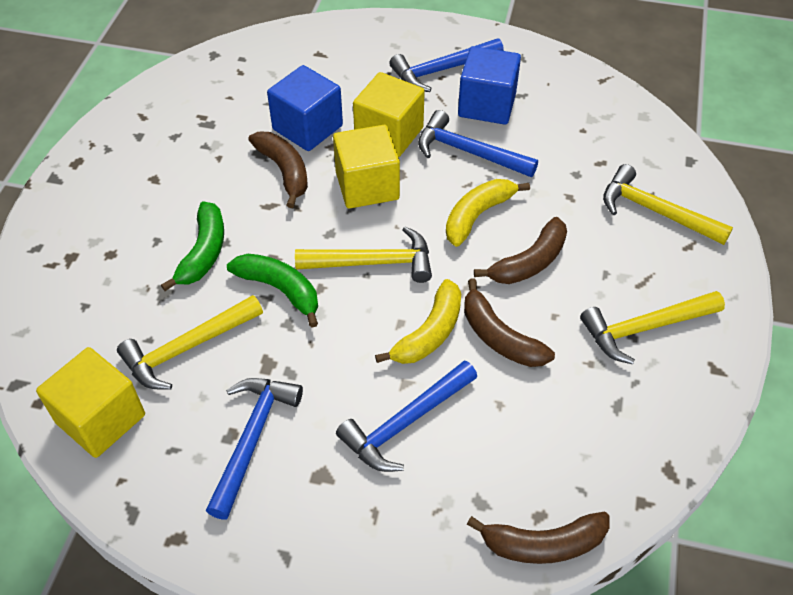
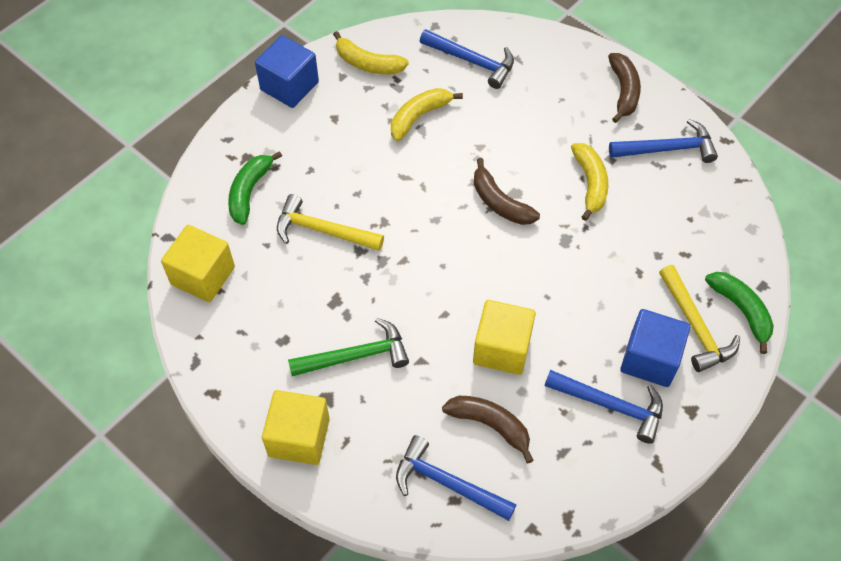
brown banana: 4 -> 3
green hammer: 0 -> 1
yellow banana: 2 -> 3
yellow hammer: 4 -> 2

